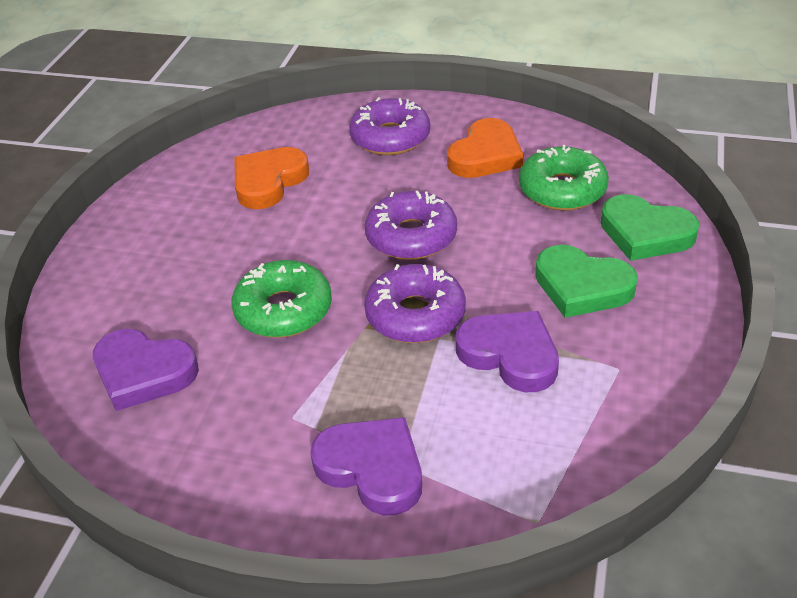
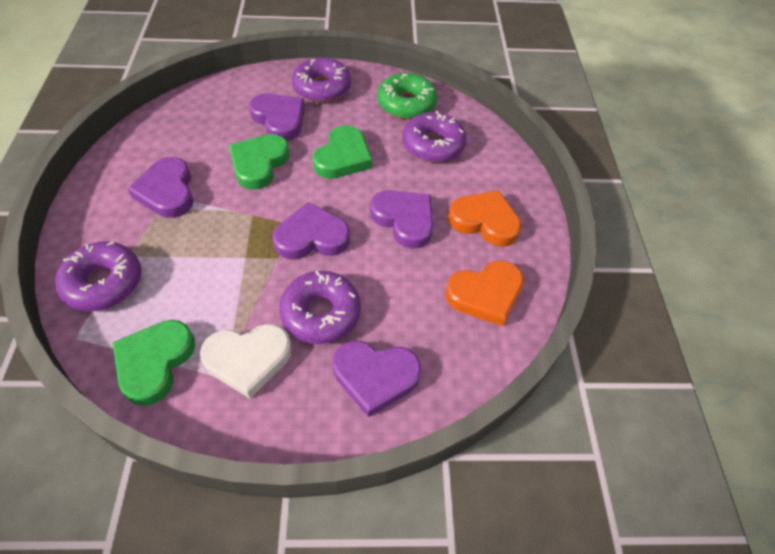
green donut: 2 -> 1
green heart: 2 -> 3
purple donut: 3 -> 4
purple heart: 3 -> 5
white heart: 0 -> 1

